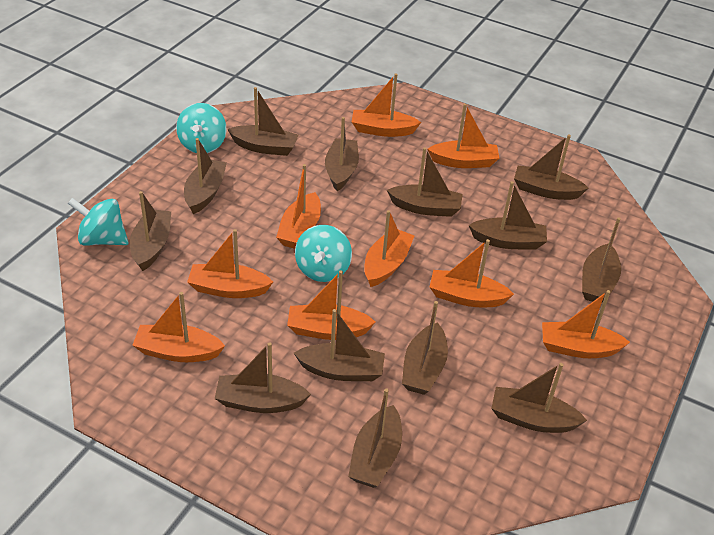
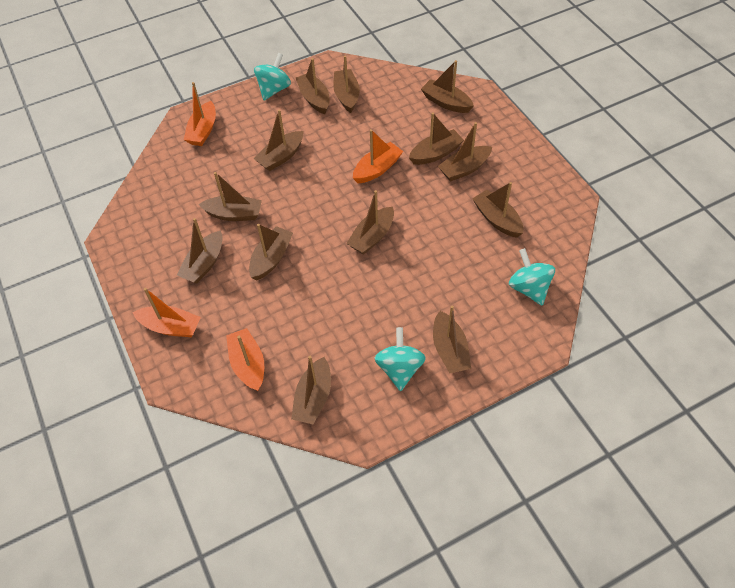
orange boat: 9 -> 4

